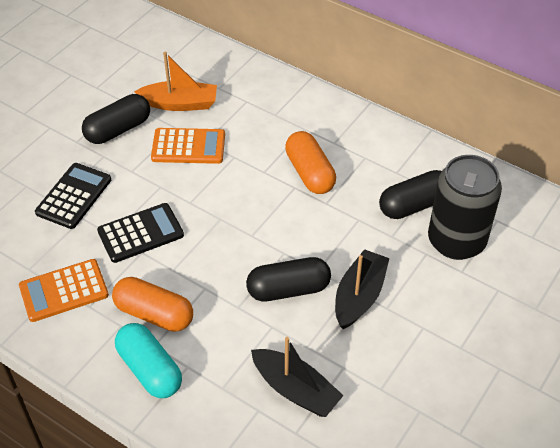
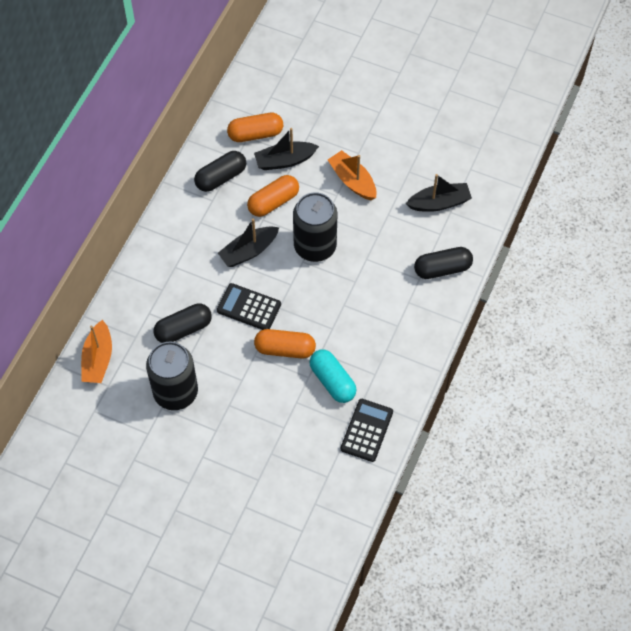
black boat: 2 -> 3
black can: 1 -> 2
orange boat: 1 -> 2
orange calculator: 2 -> 0
orange capsule: 2 -> 3

